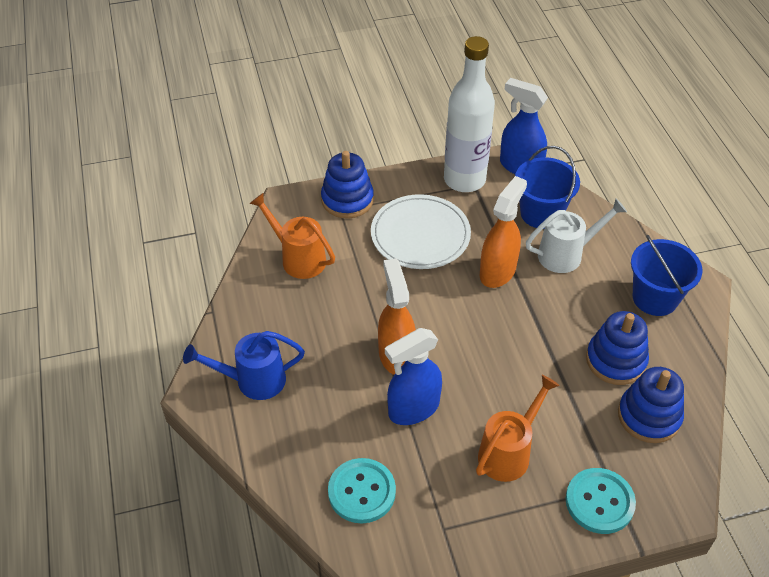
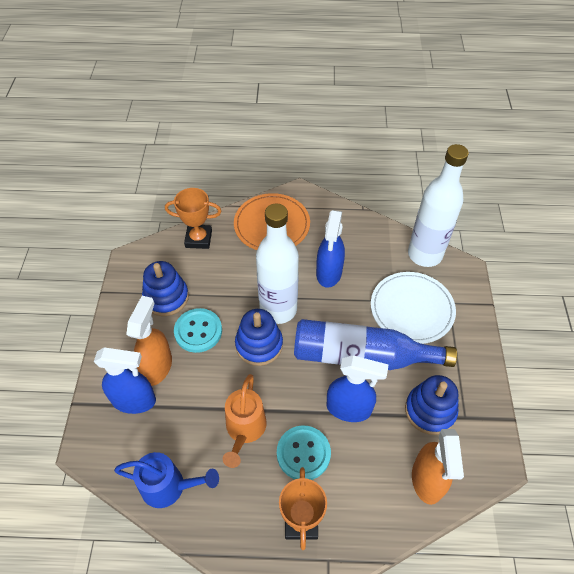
blue bottle: 0 -> 1
blue bucket: 2 -> 0
blue spray bottle: 2 -> 3
orange plate: 0 -> 1
orange trophy: 0 -> 2
orange watering can: 2 -> 1
white bottle: 1 -> 2
white watering can: 1 -> 0

